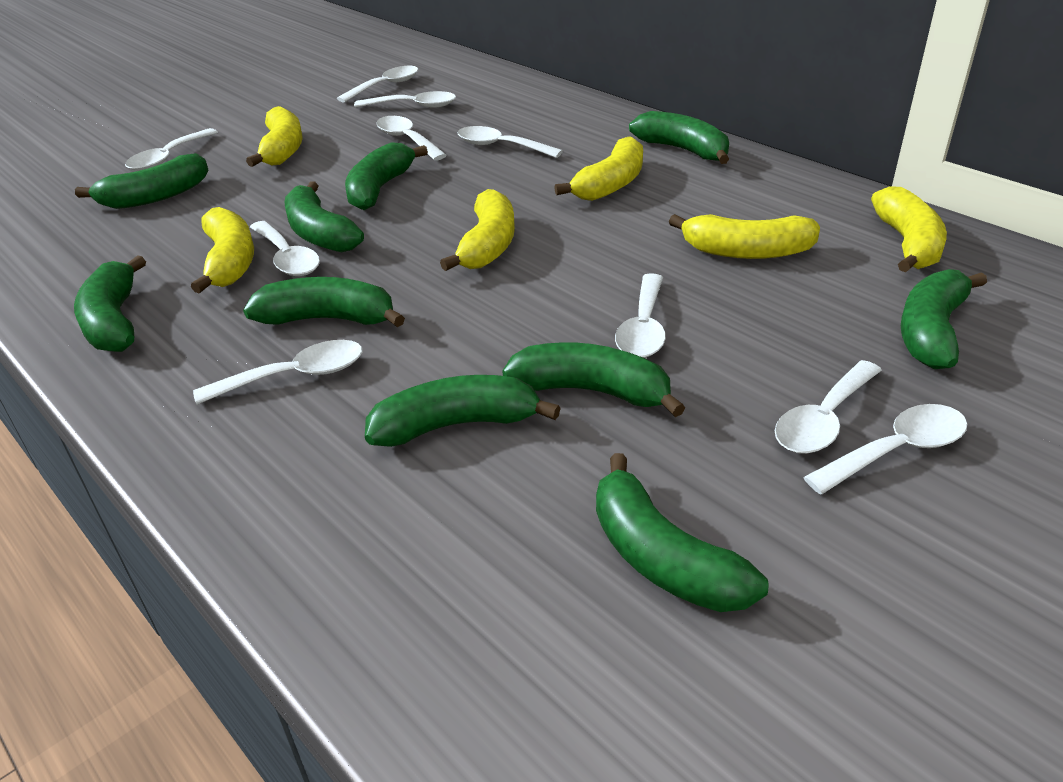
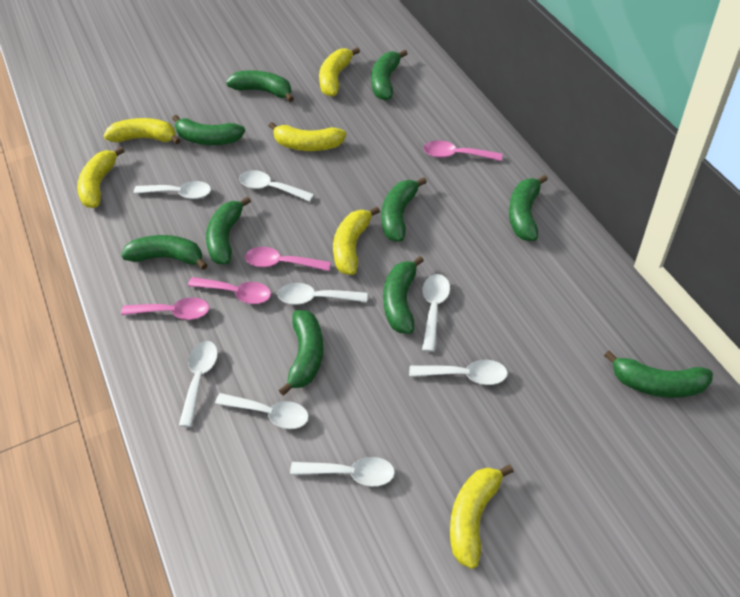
pink spoon: 0 -> 4
white spoon: 10 -> 8

